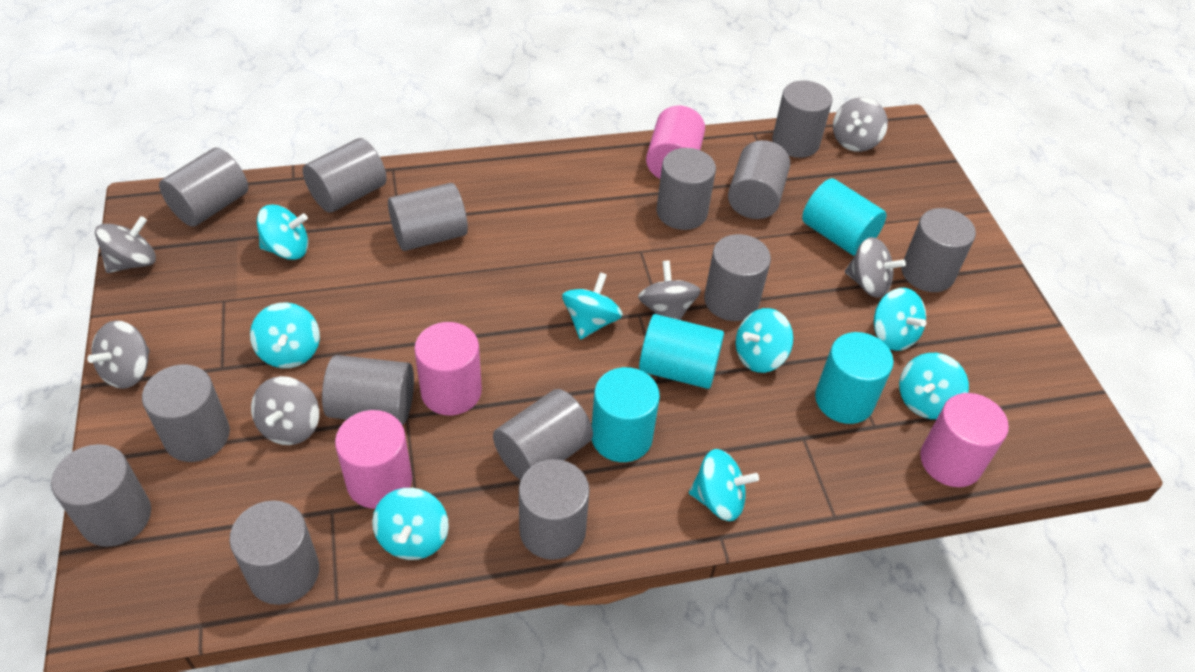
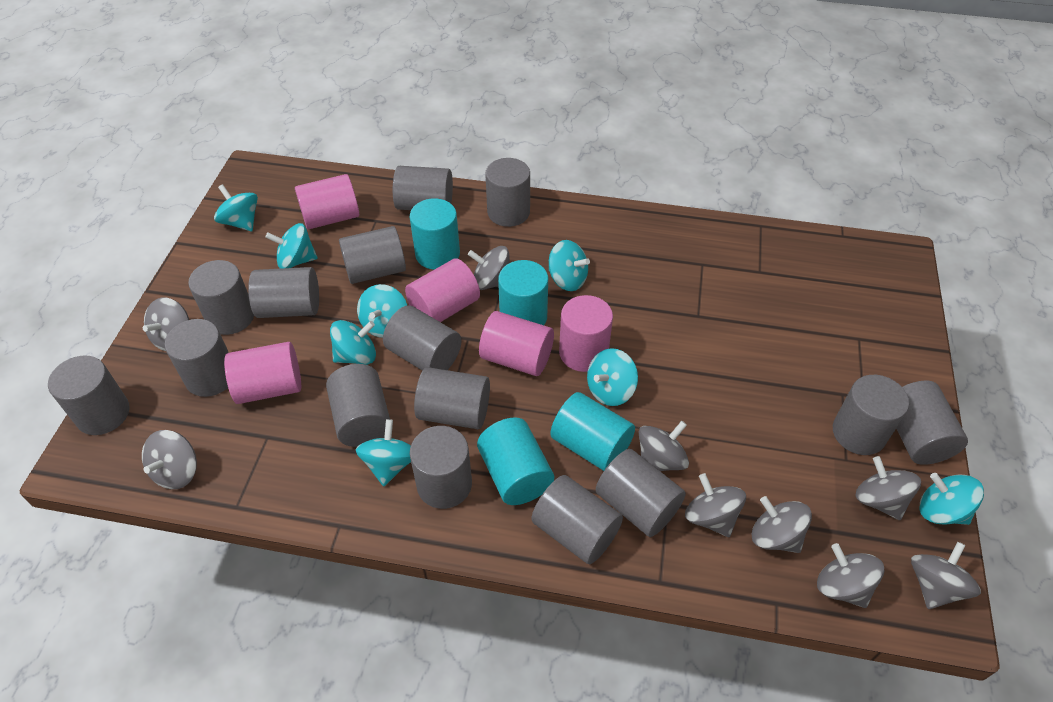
grey cylinder: 14 -> 15
grey spinning top: 6 -> 9
pink cylinder: 4 -> 5

